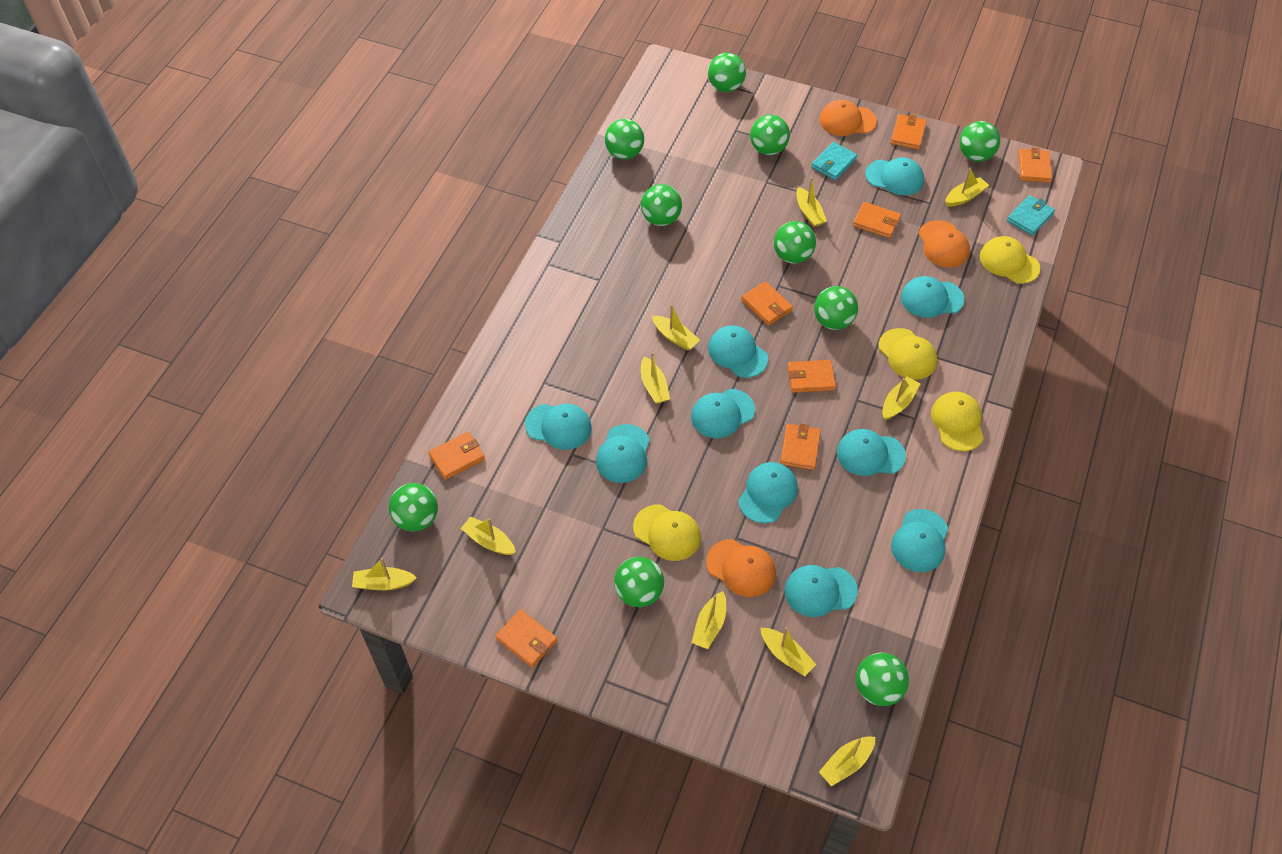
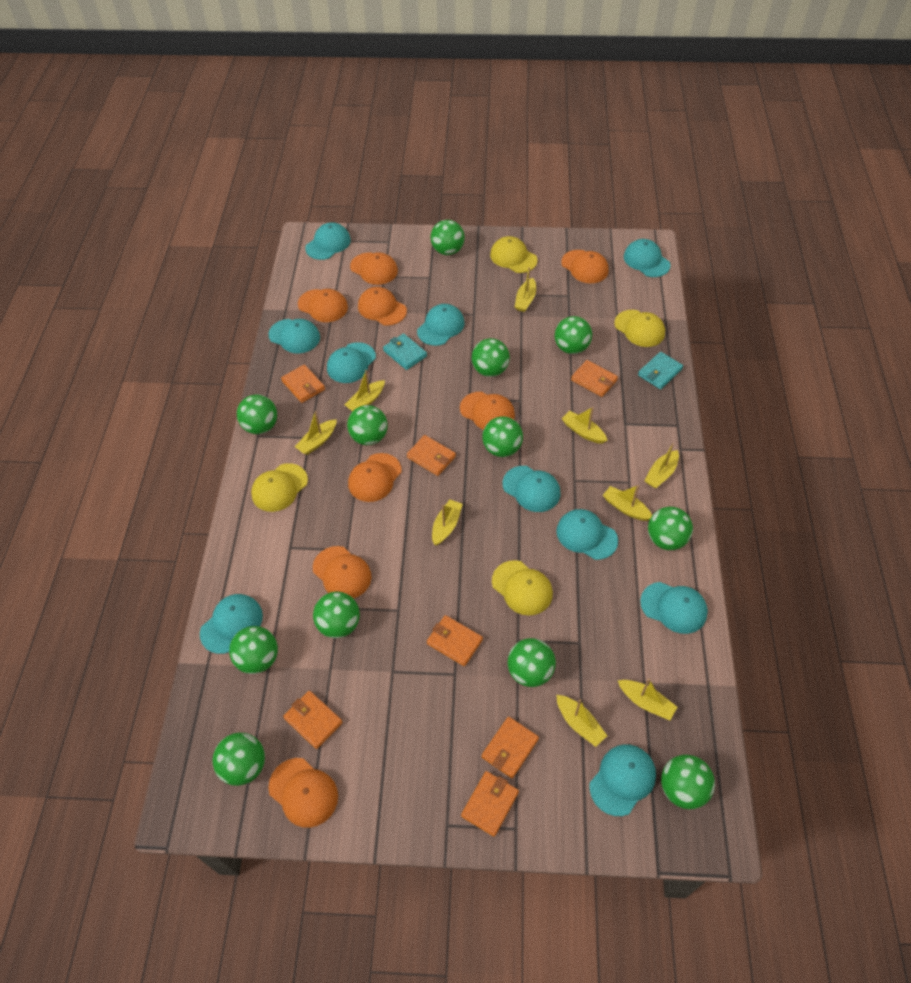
green ball: 10 -> 12
orange cap: 3 -> 8
orange wallet: 8 -> 7
yellow boat: 10 -> 9

